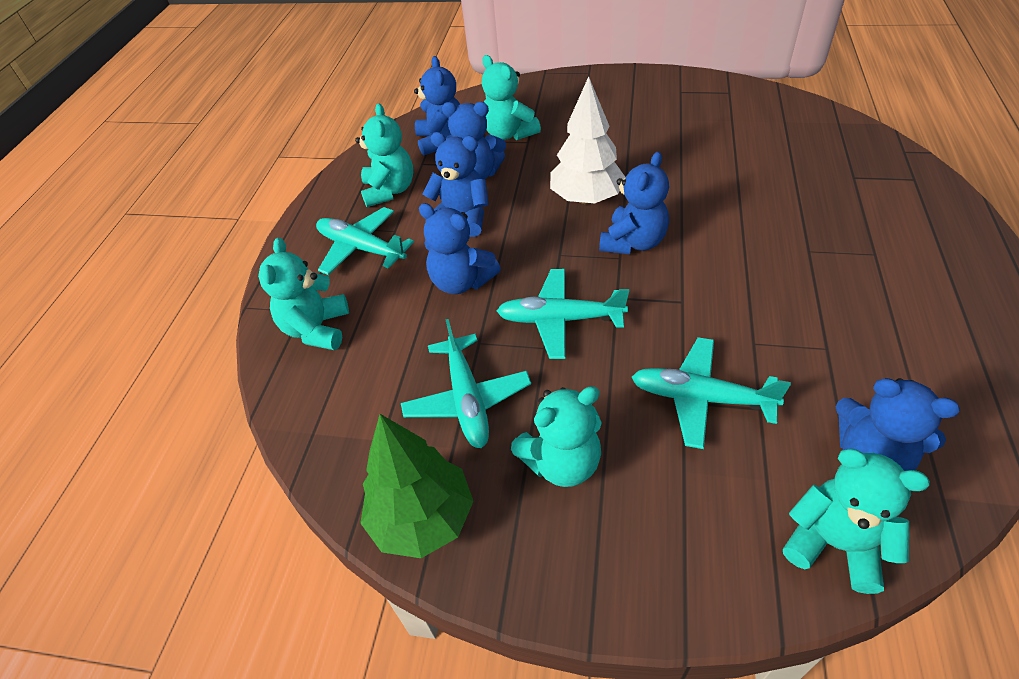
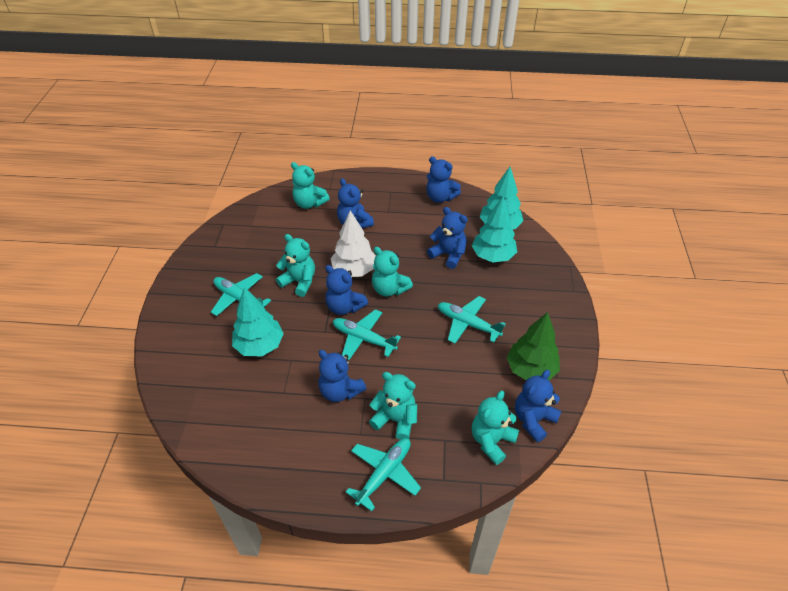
turquoise tree: 0 -> 3

